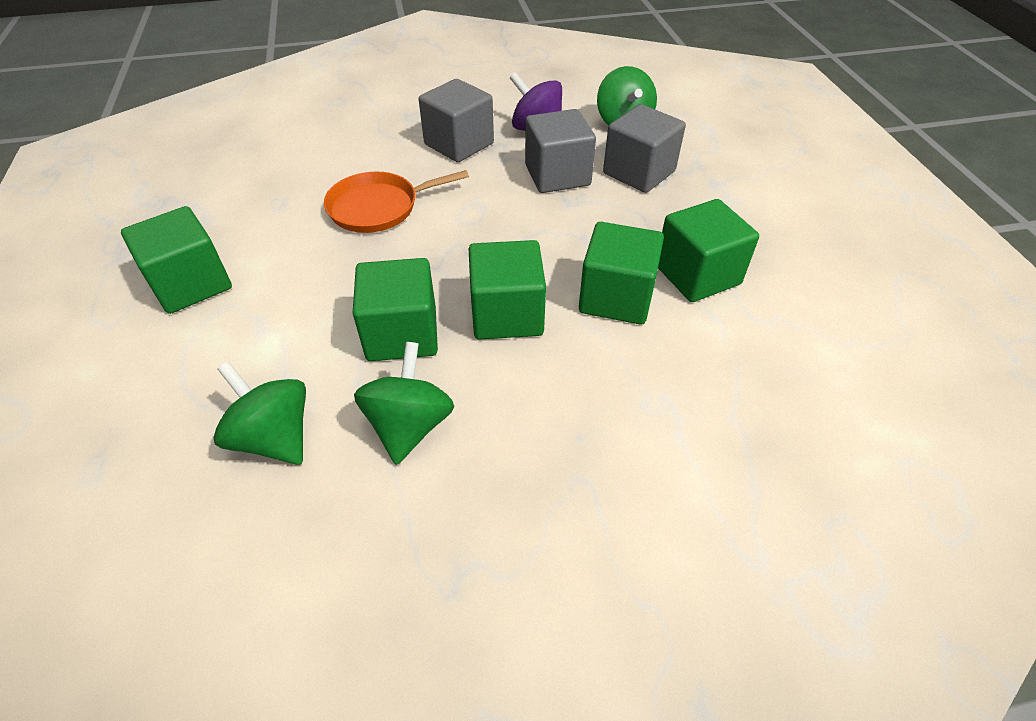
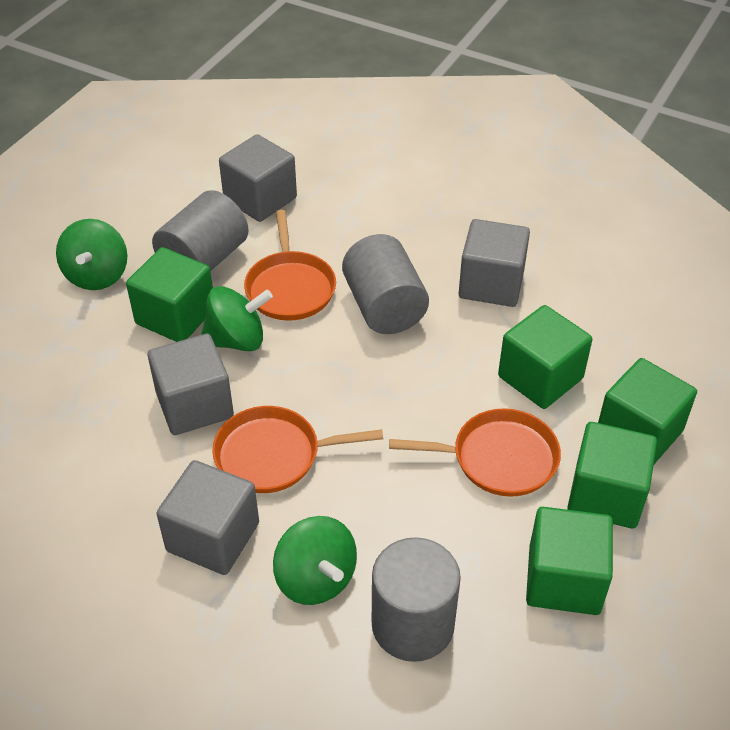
grey cube: 3 -> 4
grey cylinder: 0 -> 3
orange pan: 1 -> 3
purple spinning top: 1 -> 0

